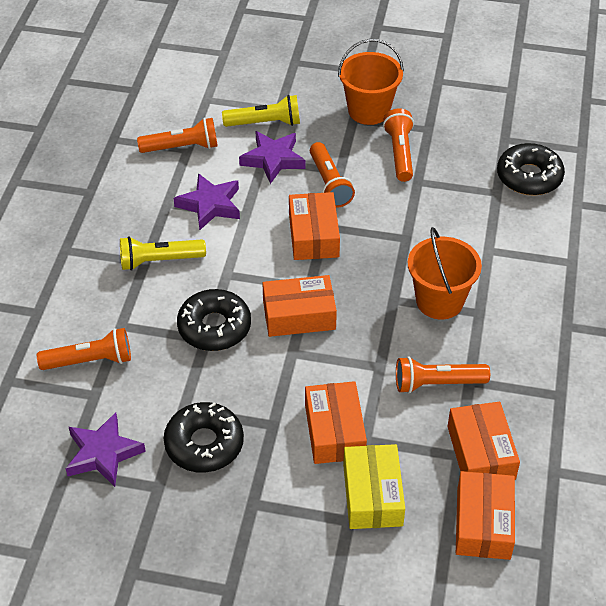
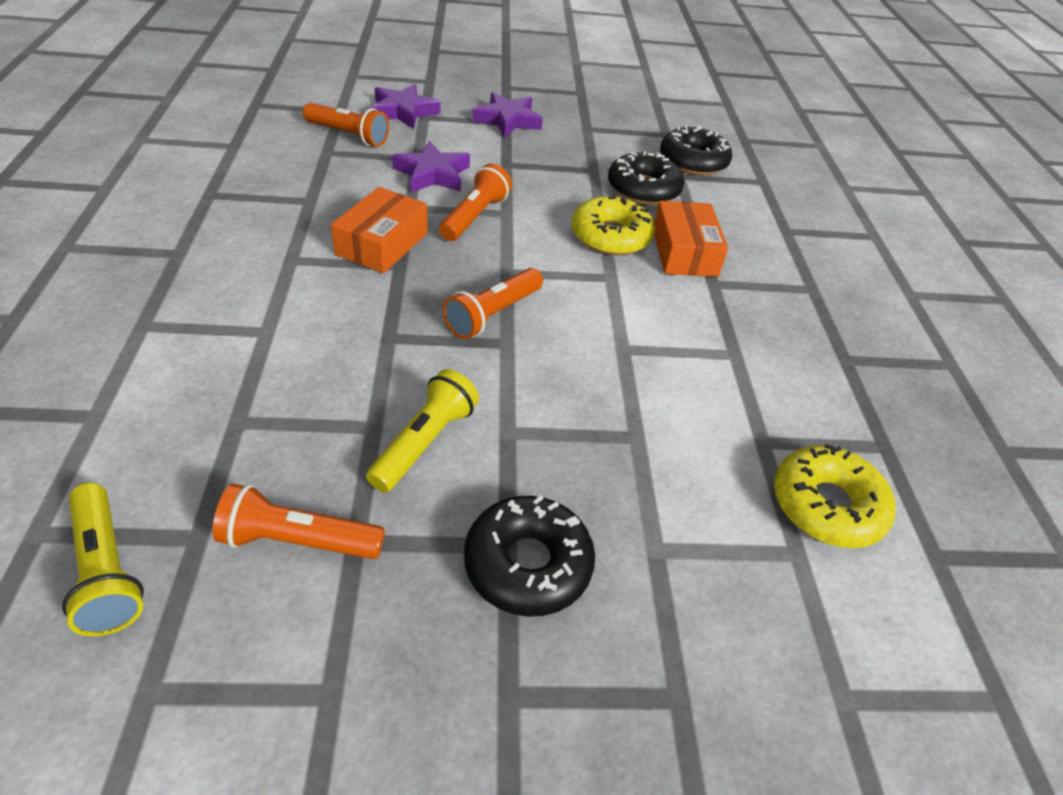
orange box: 5 -> 2
orange bucket: 2 -> 0
orange flashlight: 5 -> 4
yellow box: 1 -> 0
yellow donut: 0 -> 2

